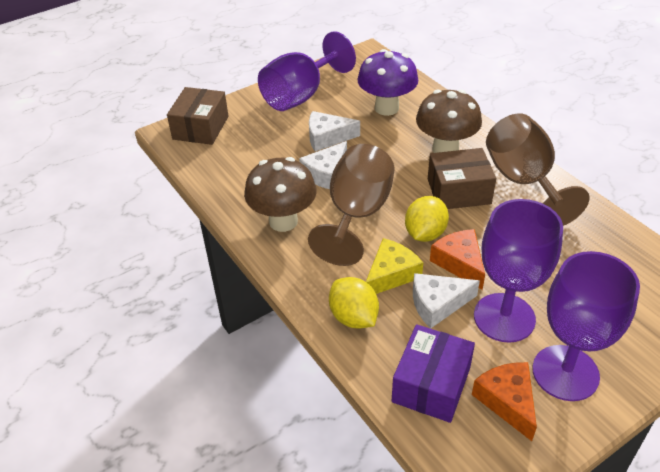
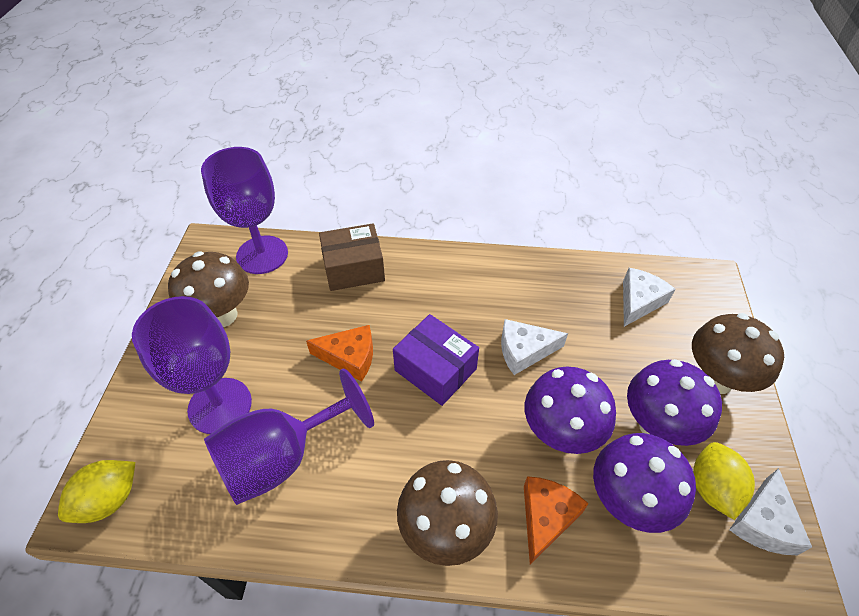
brown box: 2 -> 1
brown goblet: 2 -> 0
brown mushroom: 2 -> 3
purple mushroom: 1 -> 3
yellow cheese: 1 -> 0

